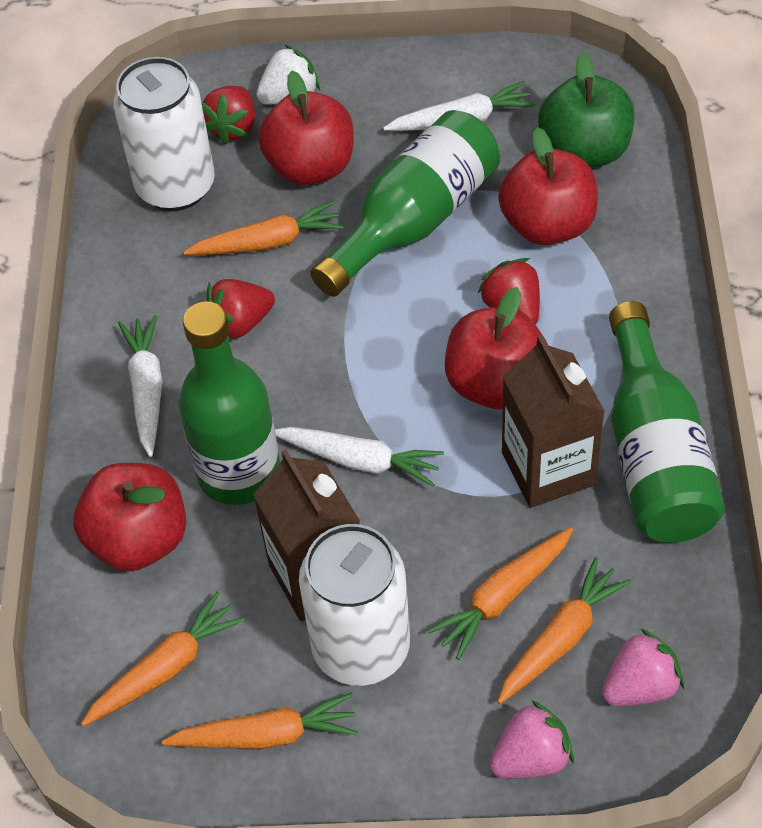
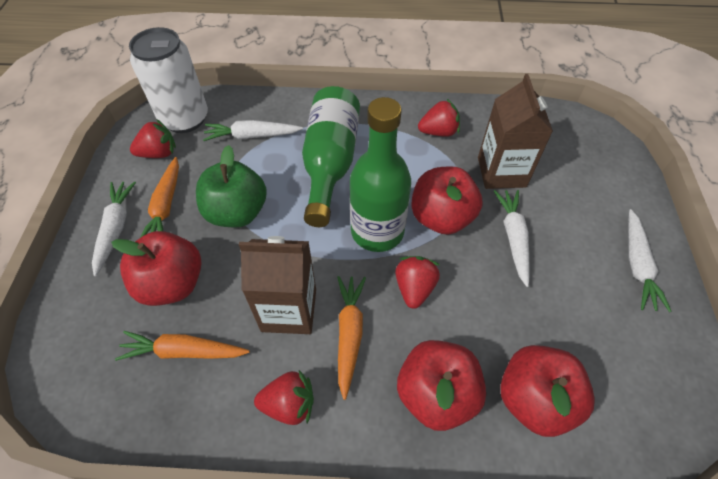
green bottle: 3 -> 2
orange carrot: 5 -> 3
pink strawberry: 2 -> 0
red strawberry: 3 -> 4
white can: 2 -> 1
white carrot: 3 -> 4
white strawberry: 1 -> 0

